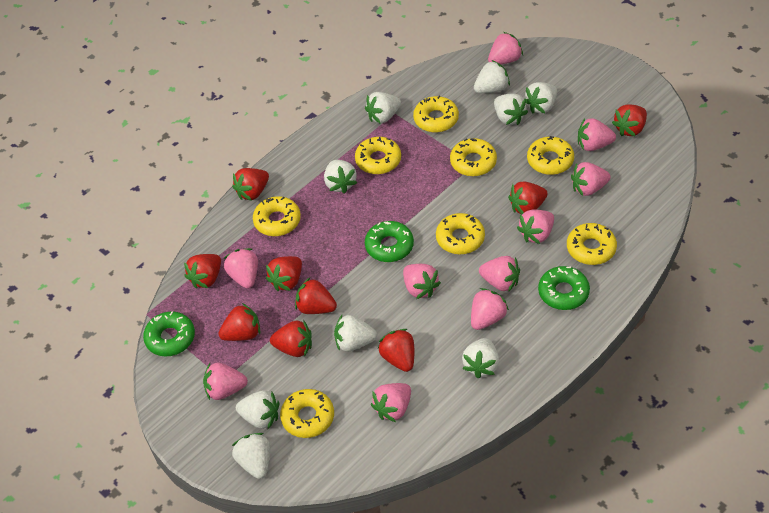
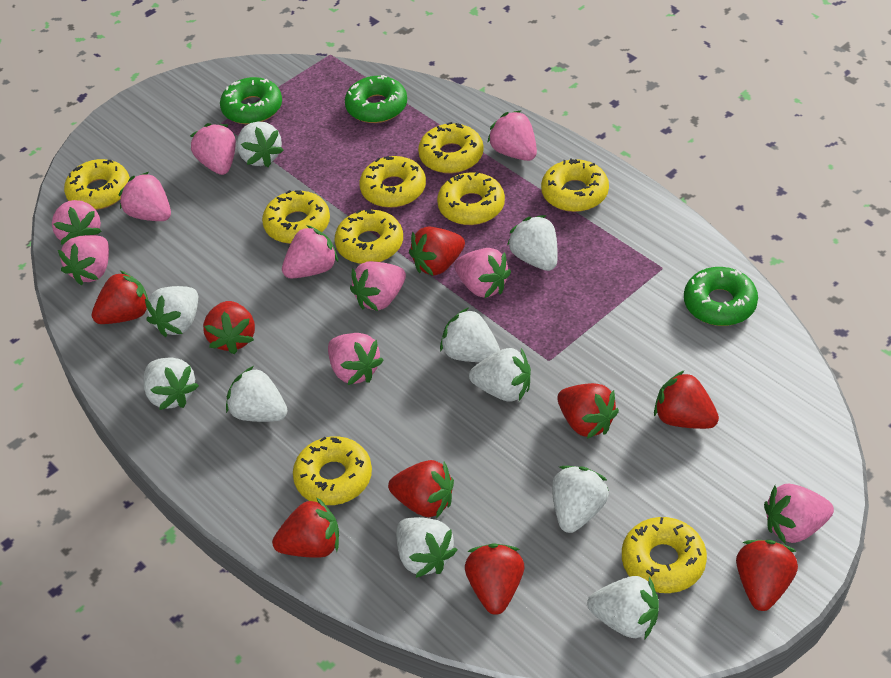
white strawberry: 9 -> 10
yellow donut: 8 -> 9

